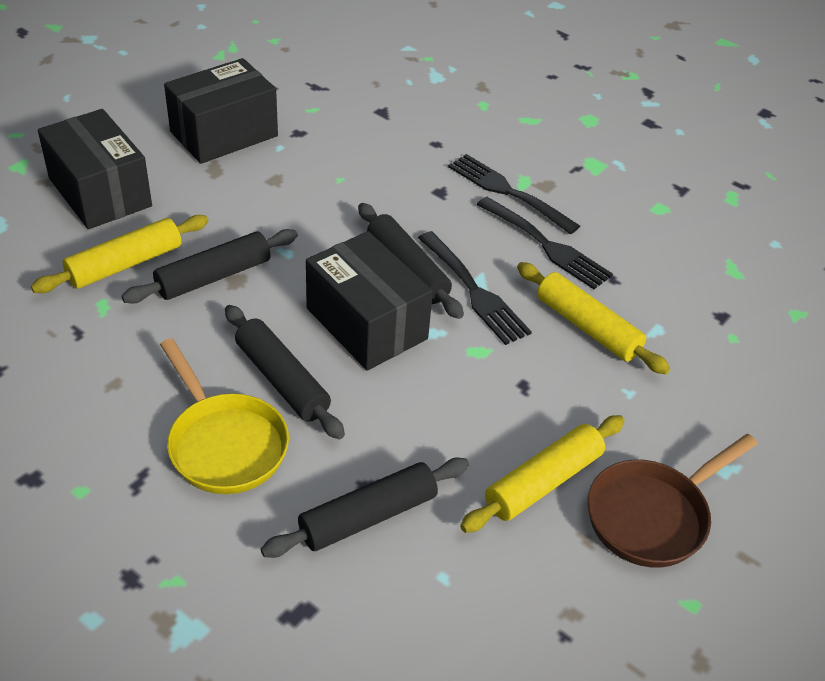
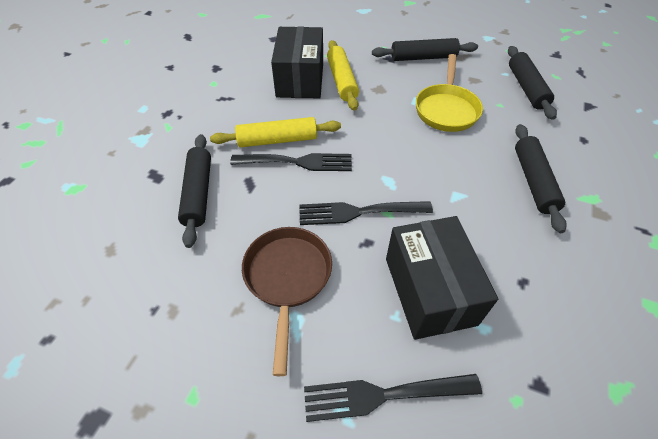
black box: 3 -> 2
yellow rolling pin: 3 -> 2

